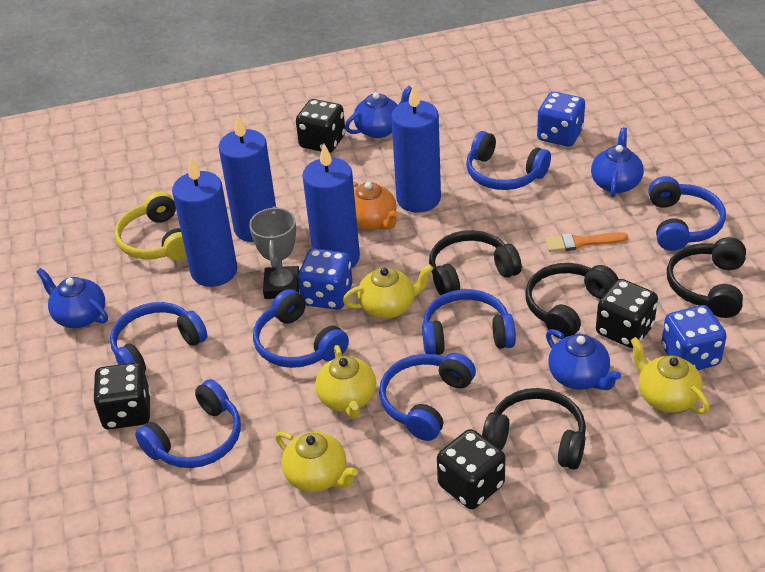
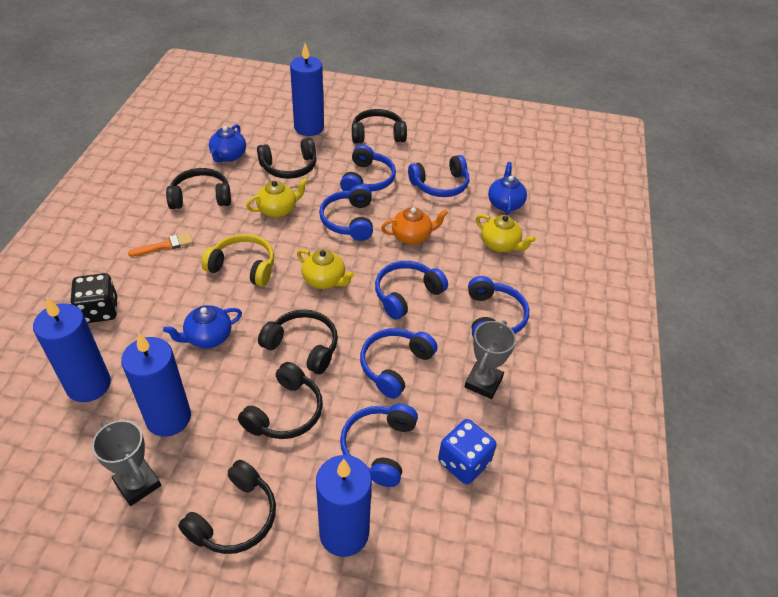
black dice: 4 -> 1
black headphones: 4 -> 6
blue dice: 3 -> 1
blue teapot: 4 -> 3
grey trophy: 1 -> 2
yellow teapot: 4 -> 3

